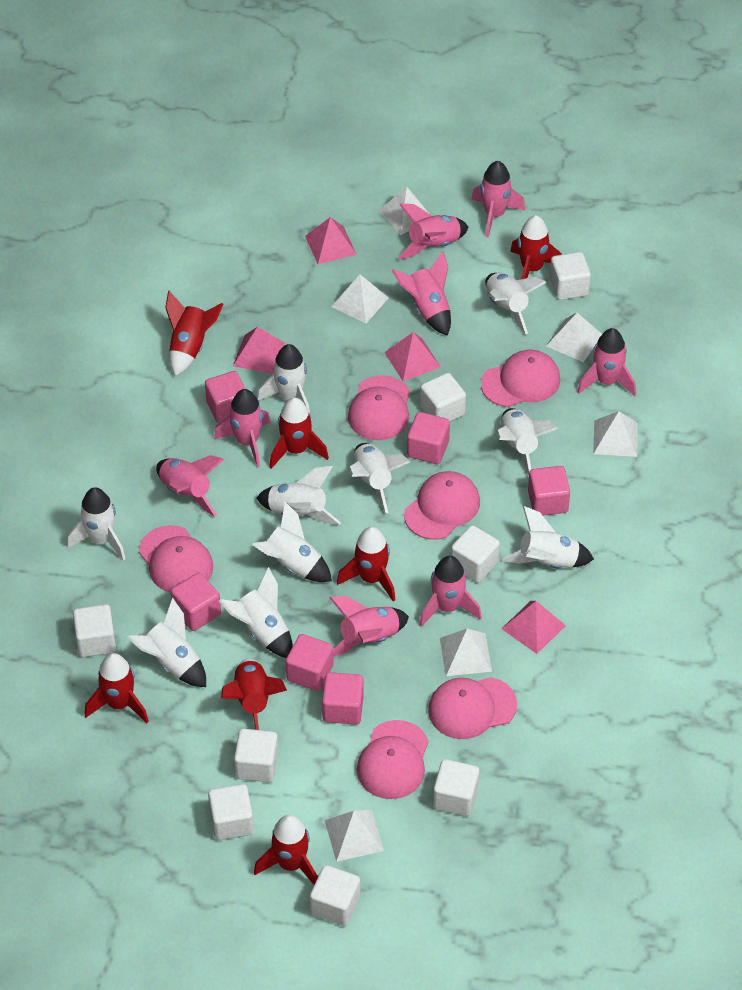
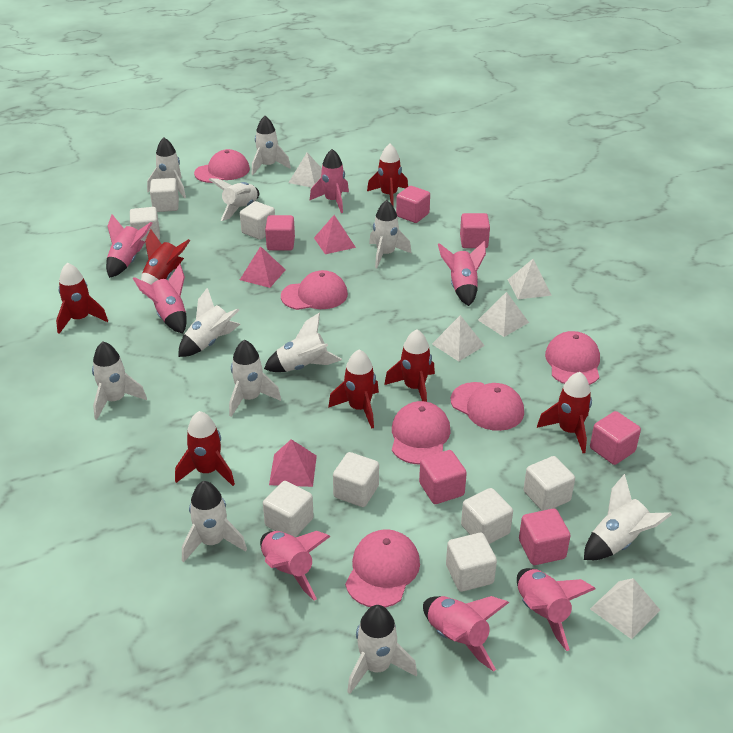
pink pyramid: 4 -> 3
pink rocket: 8 -> 7
white pyramid: 6 -> 5
white rocket: 10 -> 11

